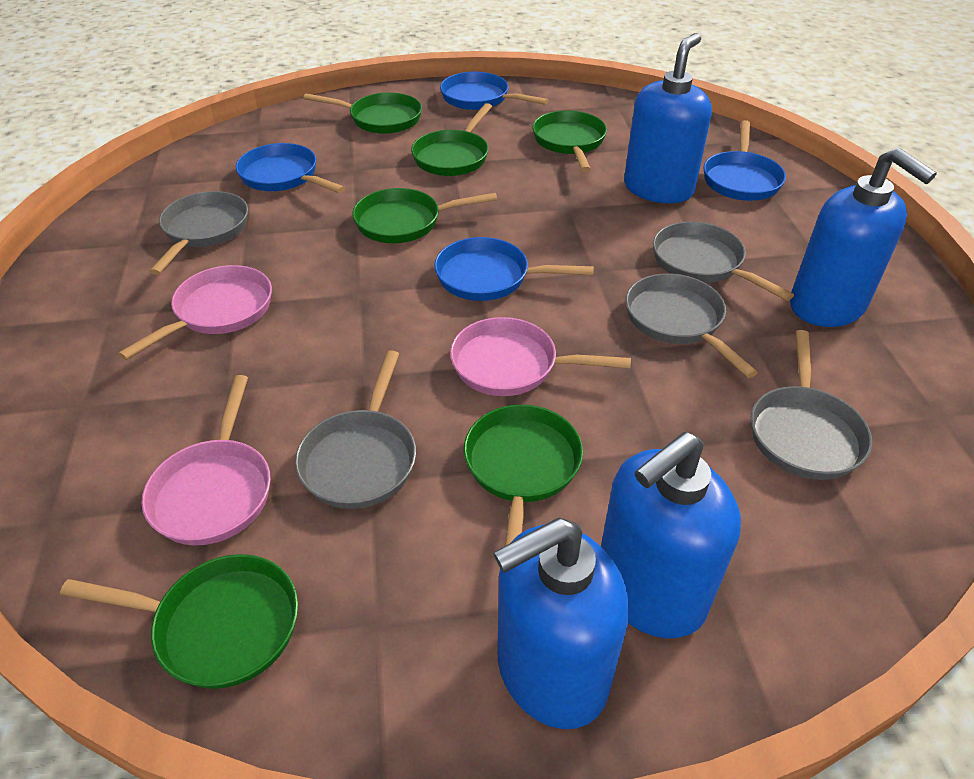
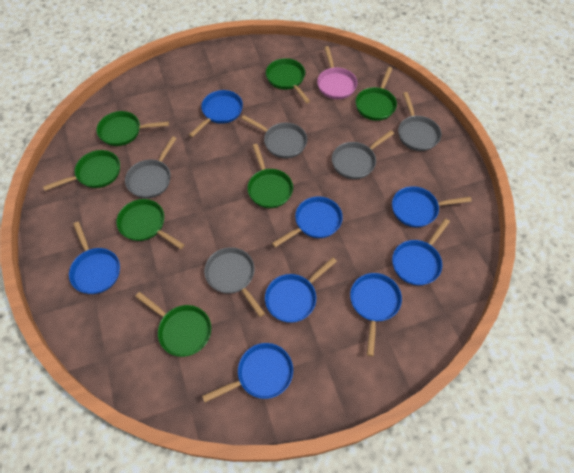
blue pan: 4 -> 8
blue soap dispenser: 4 -> 0
green pan: 6 -> 7
pink pan: 3 -> 1

